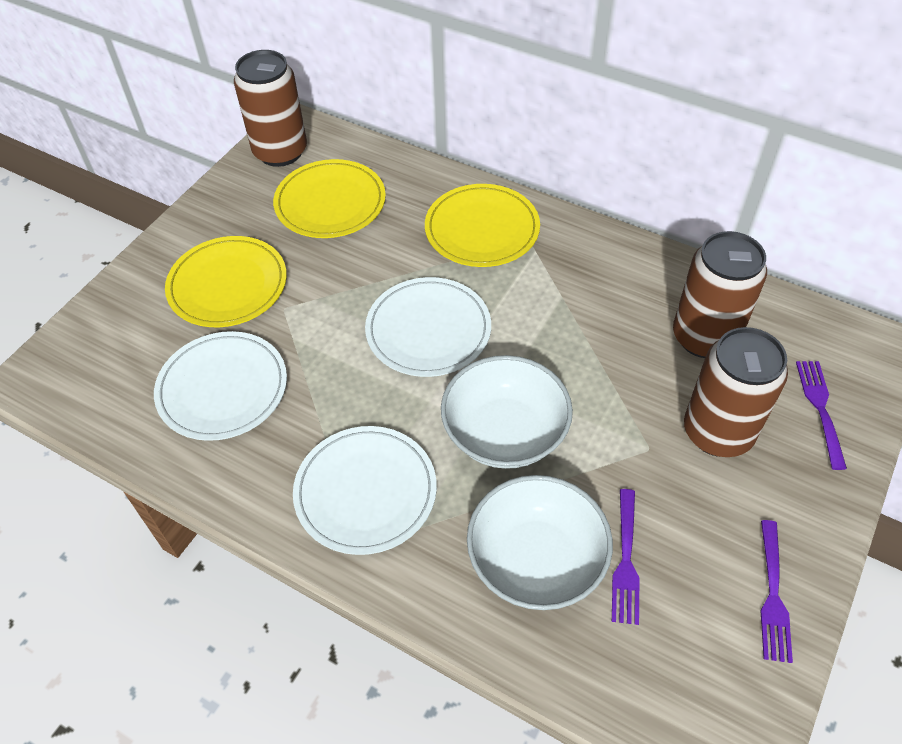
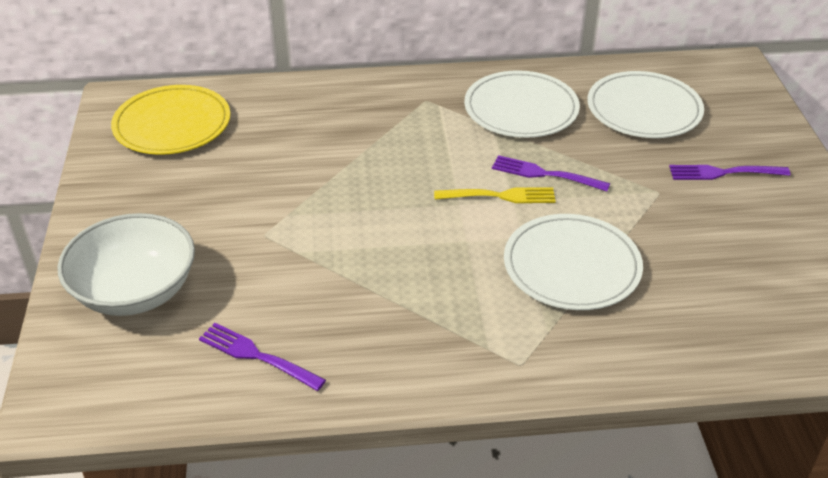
brown can: 3 -> 0
white bowl: 2 -> 1
yellow fork: 0 -> 1
yellow plate: 3 -> 1

